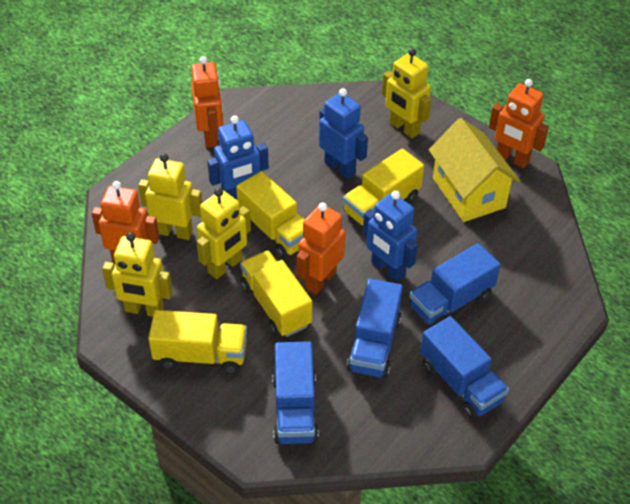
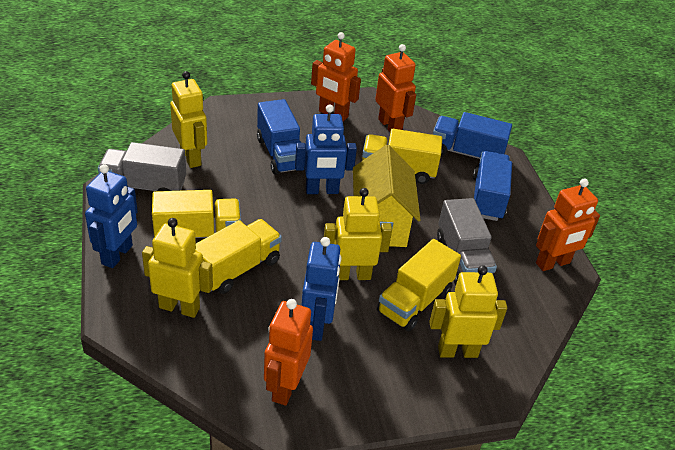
blue truck: 4 -> 3
grey truck: 0 -> 2

